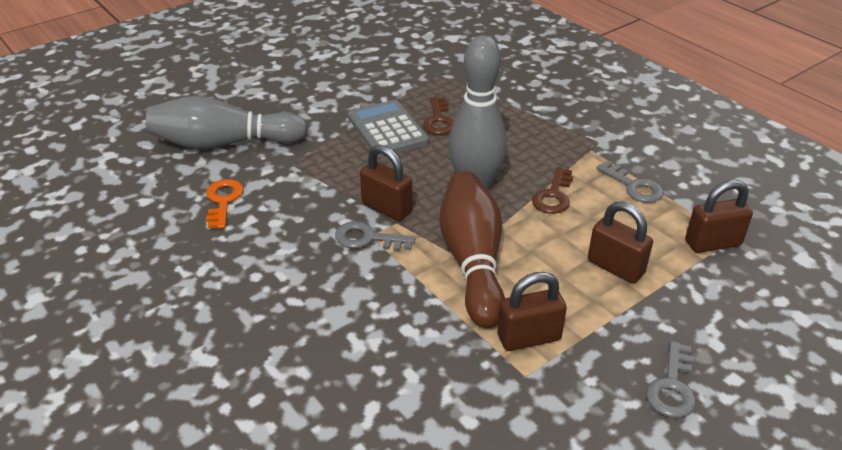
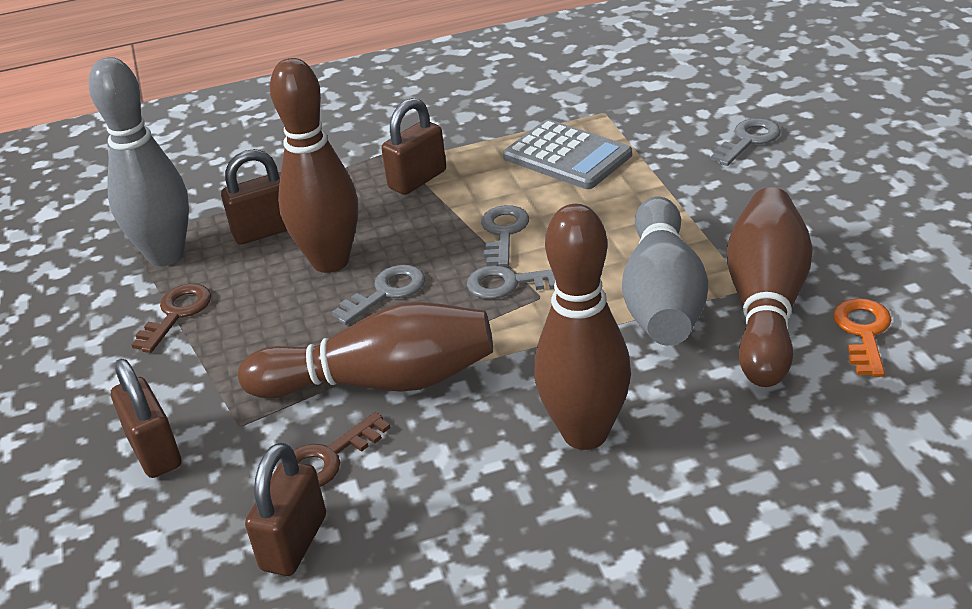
brown bowling pin: 1 -> 4
grey key: 3 -> 4

